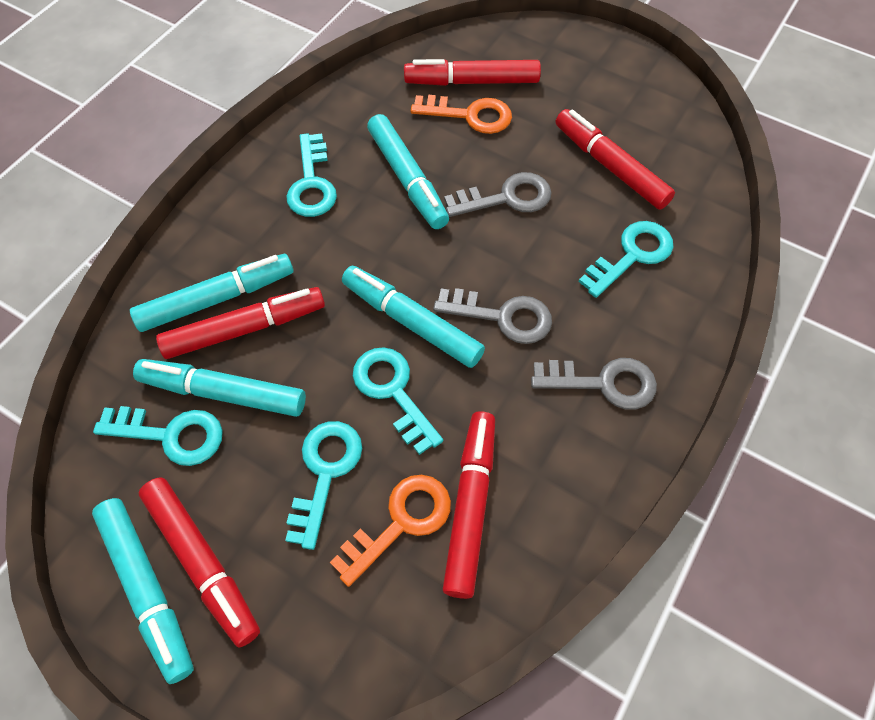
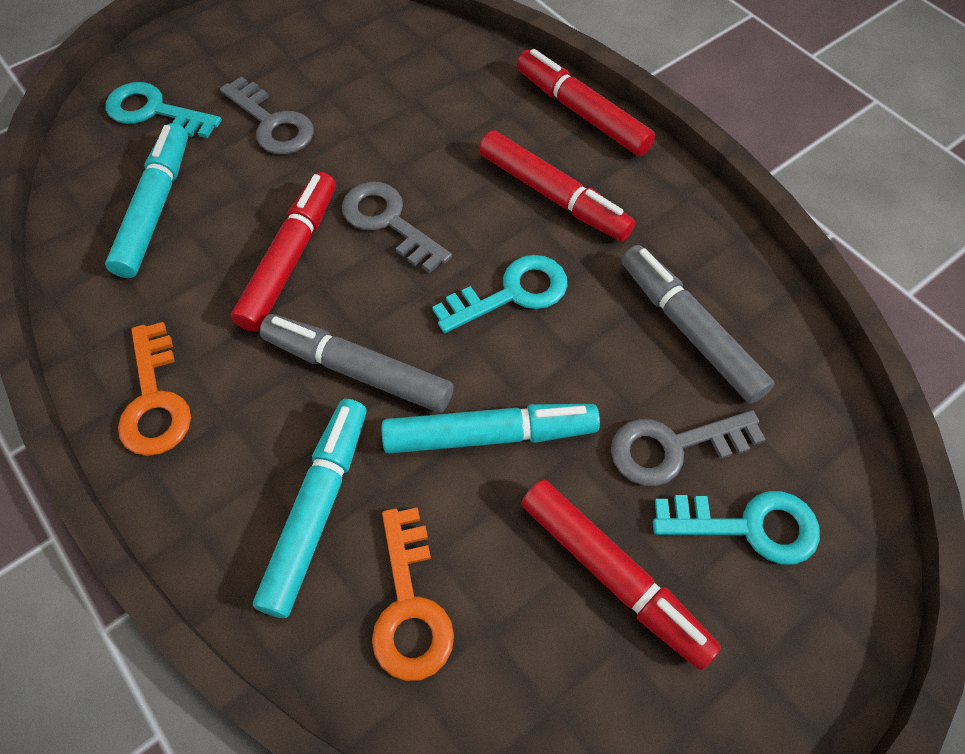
grey marker: 0 -> 2
red marker: 5 -> 4
turquoise key: 5 -> 3
turquoise marker: 5 -> 3

